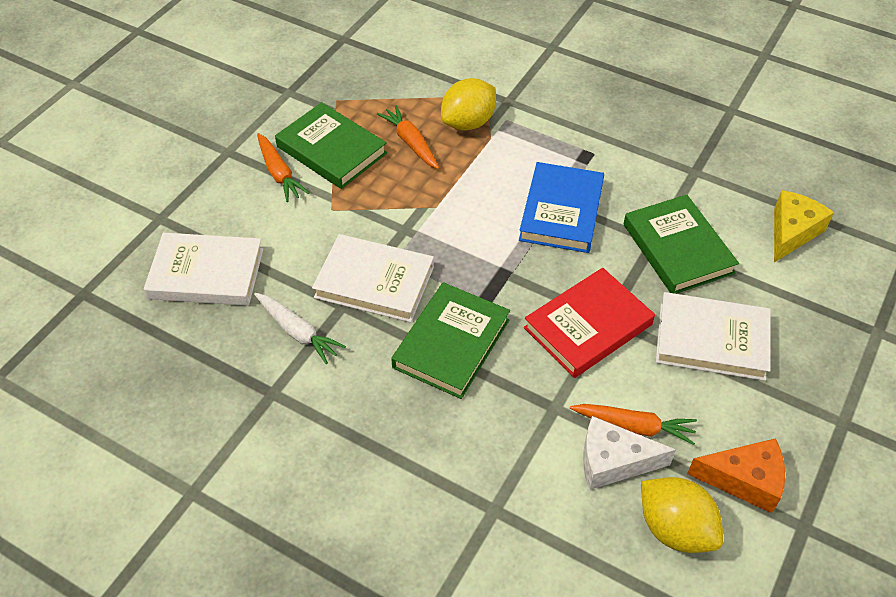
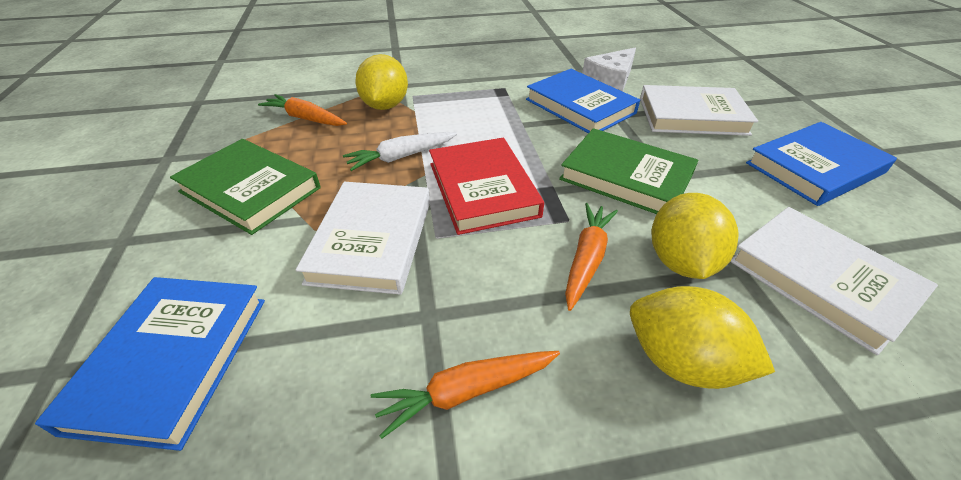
blue book: 1 -> 3
green book: 3 -> 2
orange cheese: 1 -> 0
yellow cheese: 1 -> 0
yellow lemon: 2 -> 3

